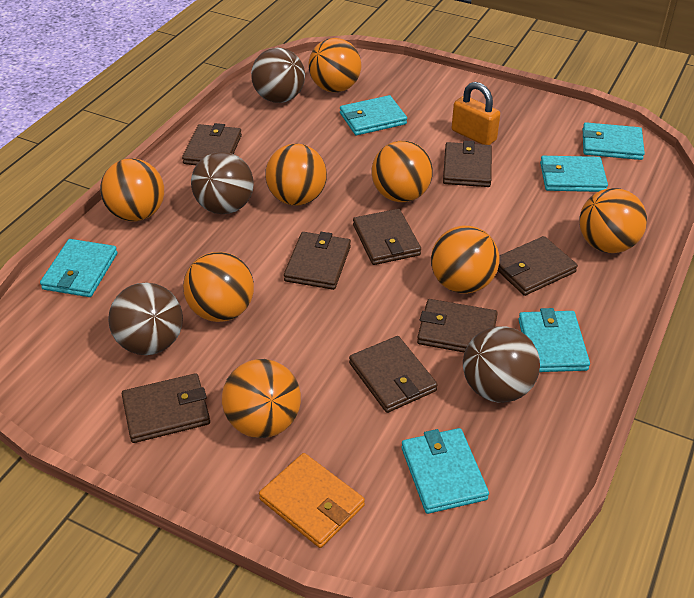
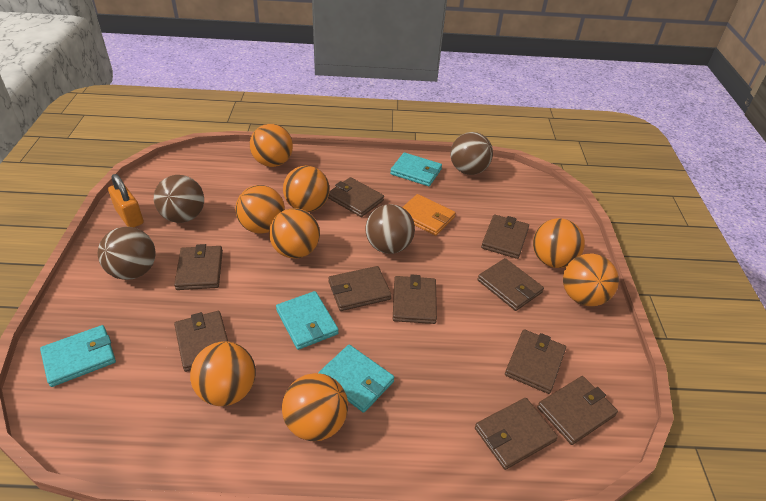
brown wallet: 8 -> 10
turquoise wallet: 6 -> 4

